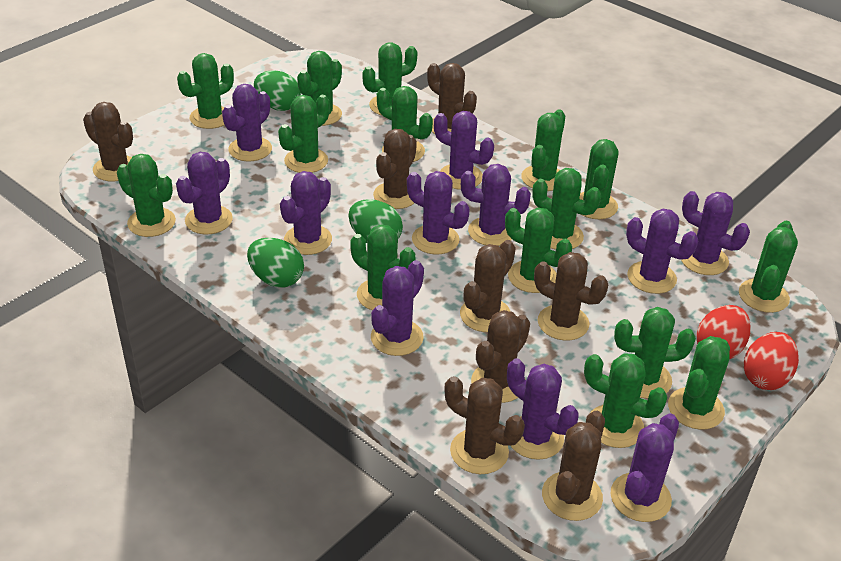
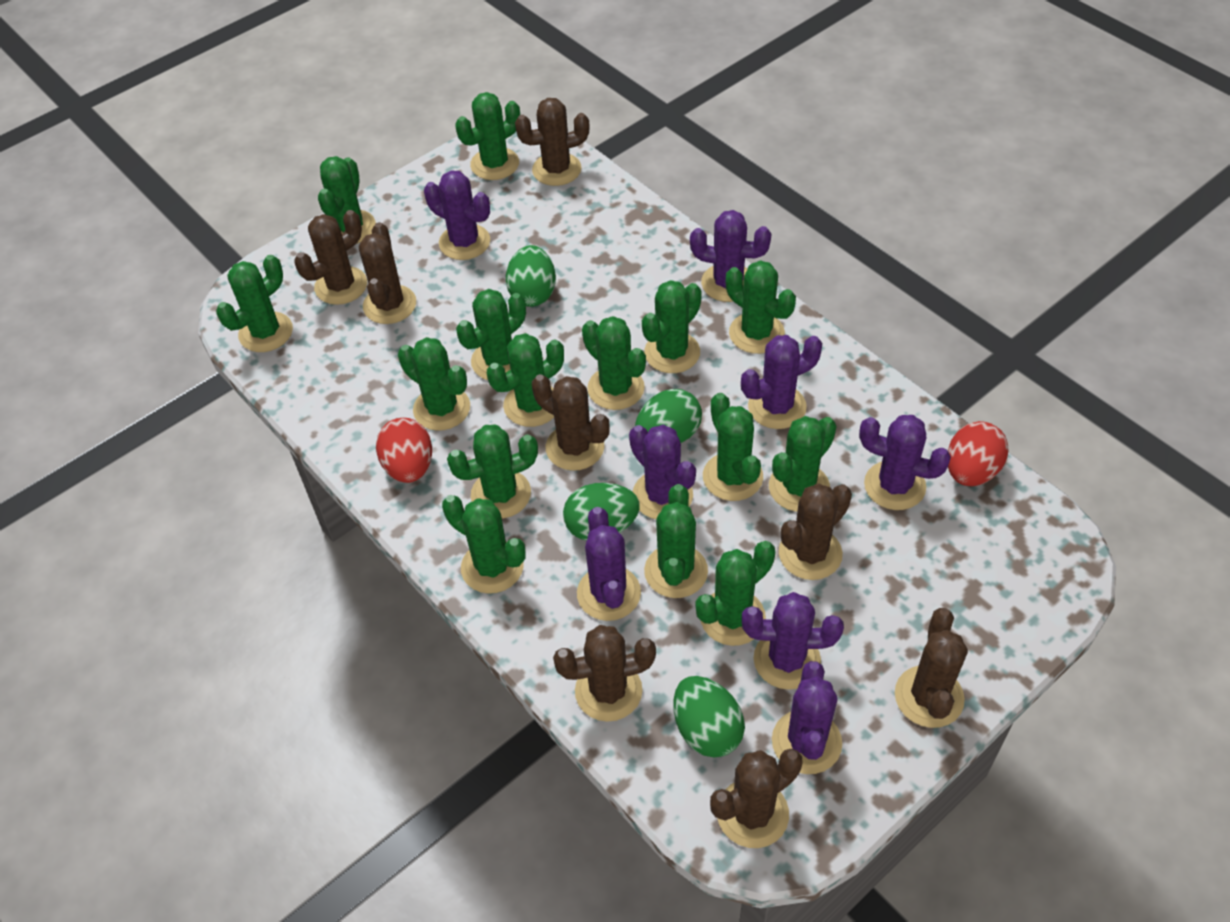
green egg: 3 -> 4
purple cactus: 11 -> 8

